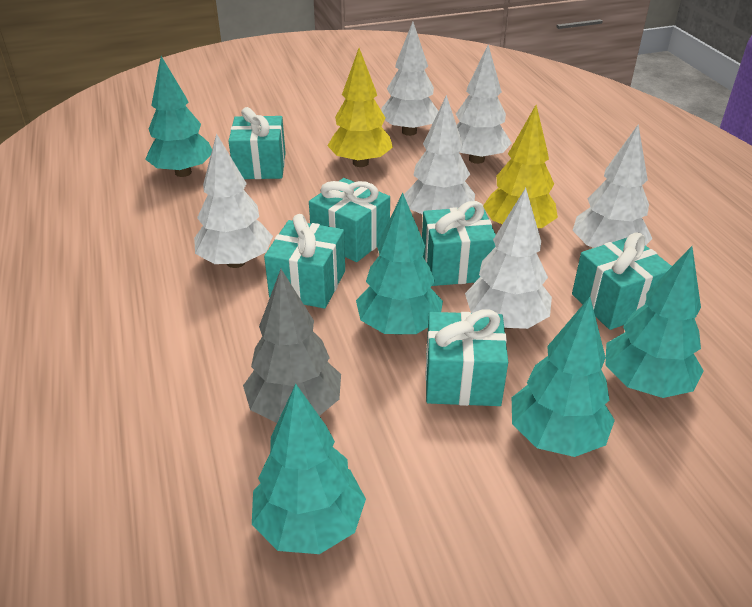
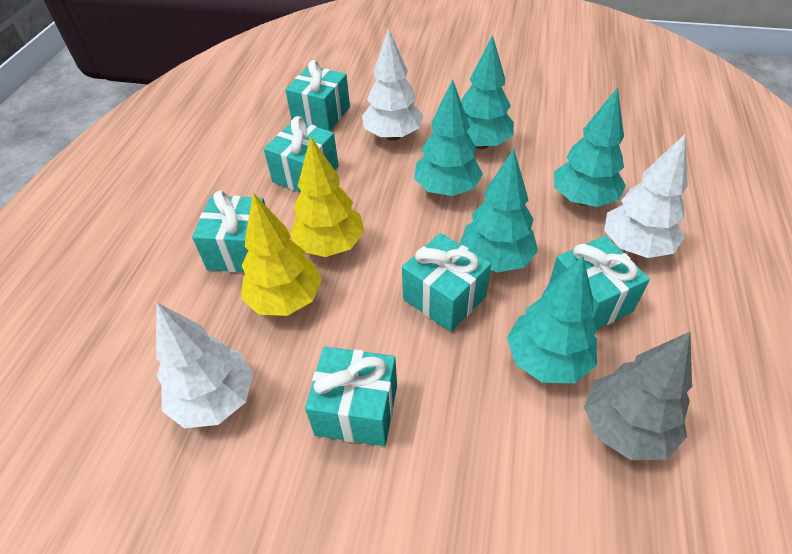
white tree: 6 -> 3

